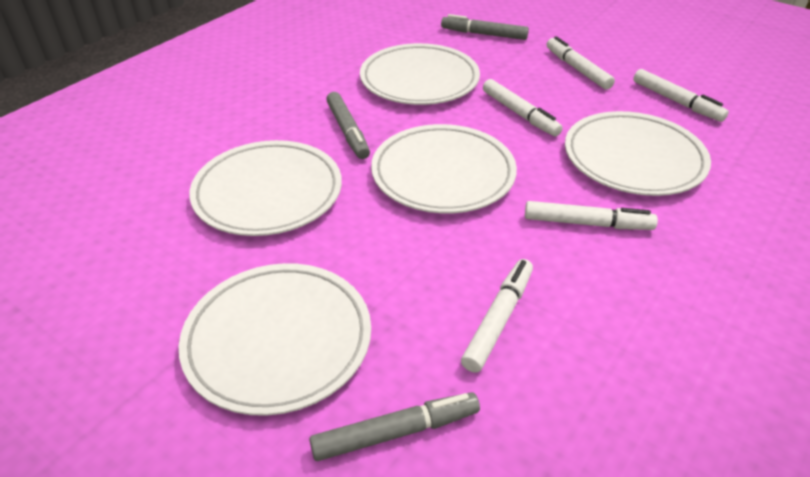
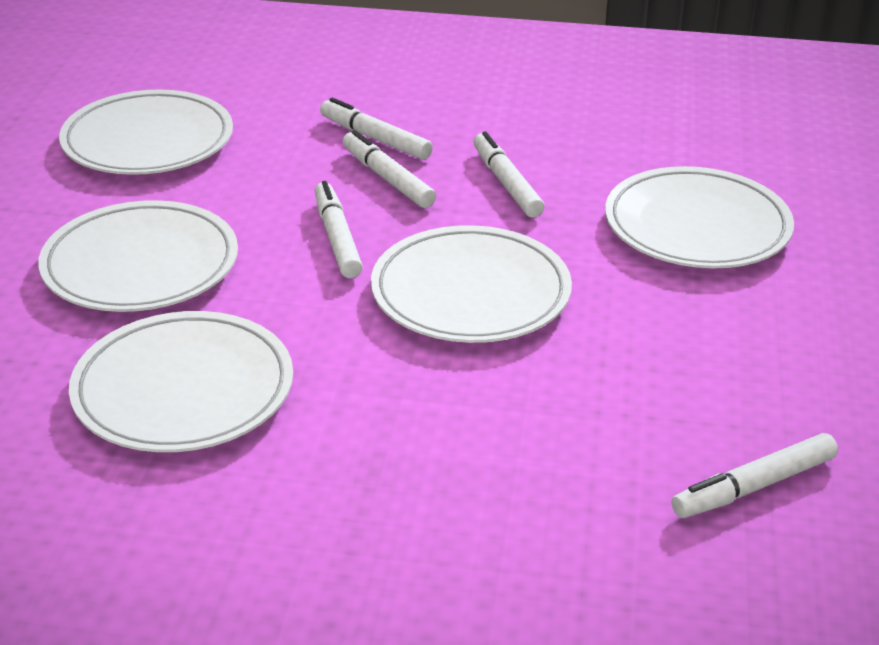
grey marker: 3 -> 0

